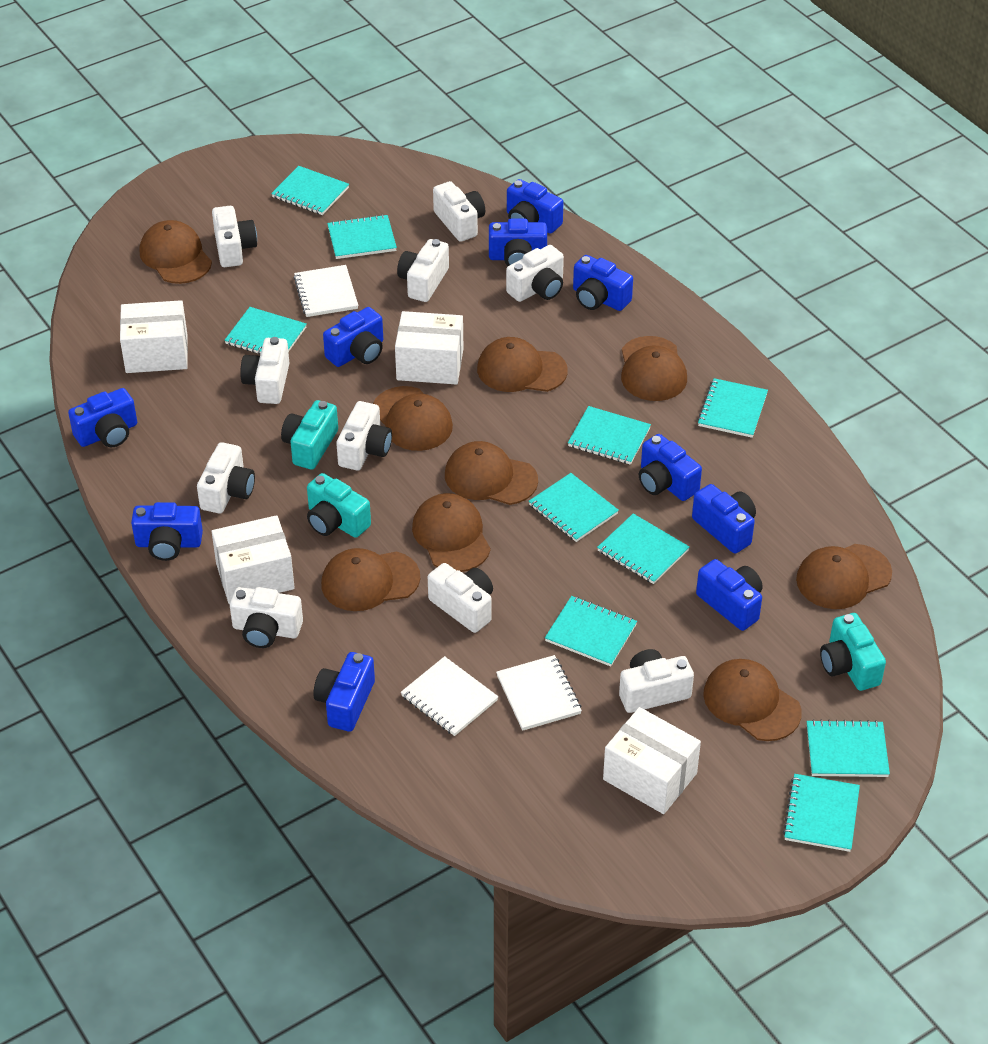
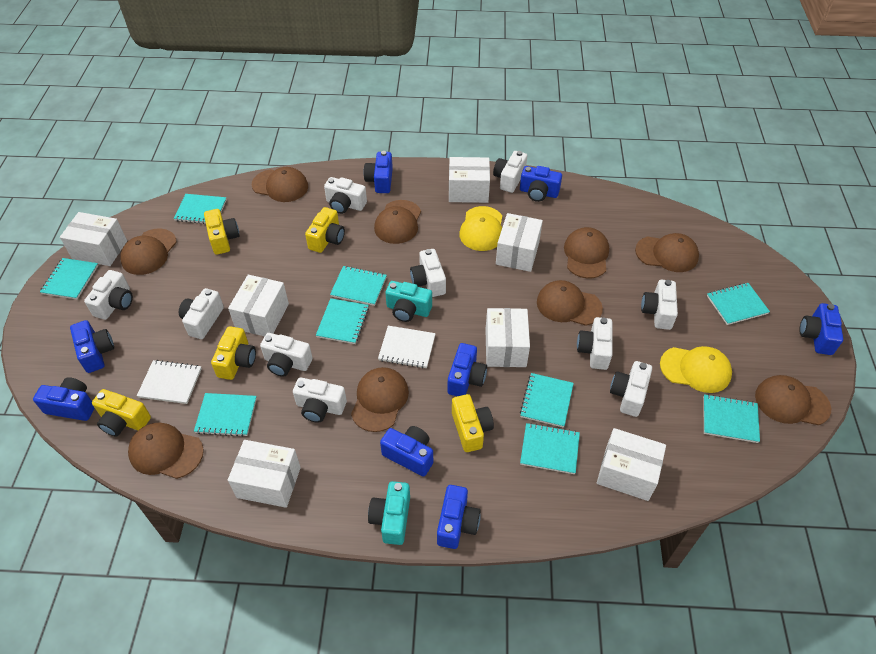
blue camera: 10 -> 8
turquoise camera: 3 -> 2
turquoise notebook: 10 -> 9
white box: 4 -> 7
white notebook: 3 -> 2
yellow camera: 0 -> 5
yellow cap: 0 -> 2

